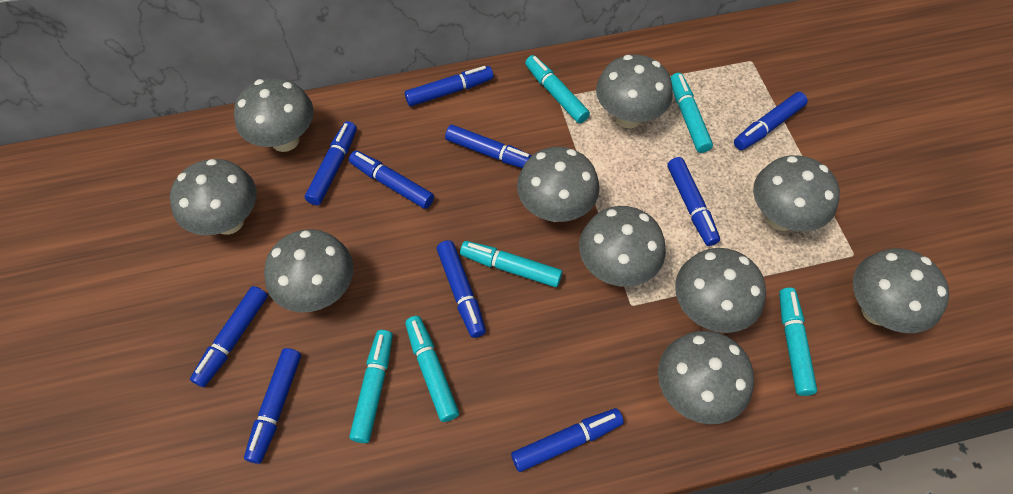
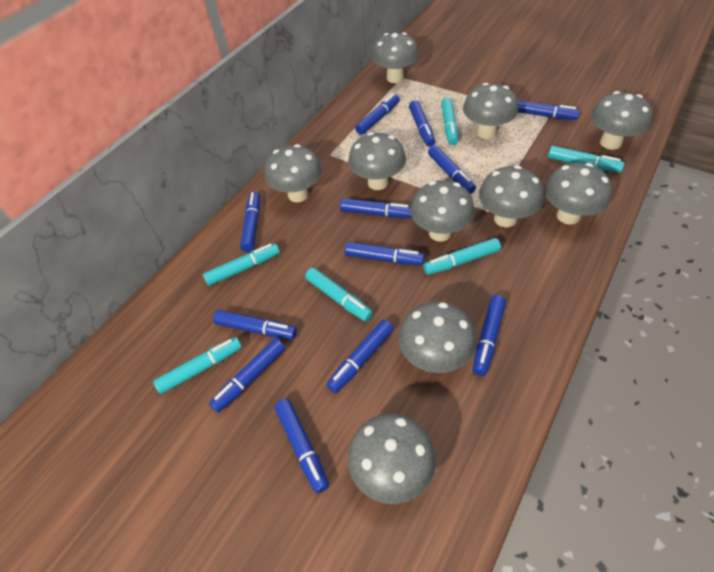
blue marker: 10 -> 12

